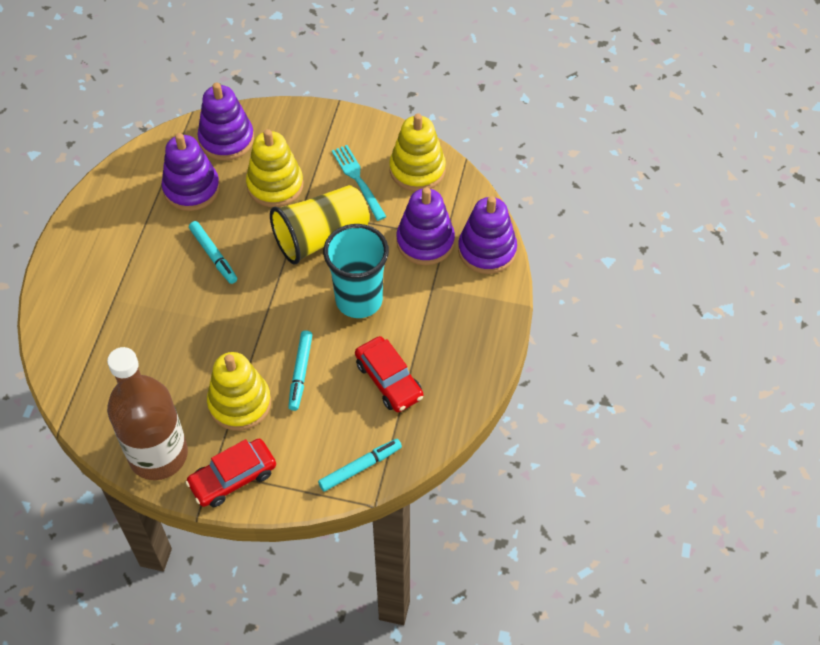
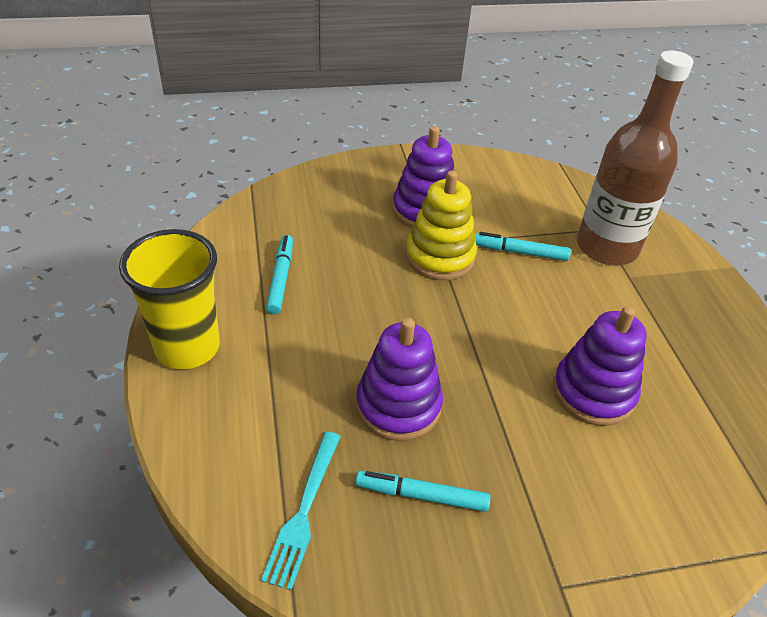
purple stacking toy: 4 -> 3
red car: 2 -> 0
turquoise cup: 1 -> 0
yellow stacking toy: 3 -> 1

